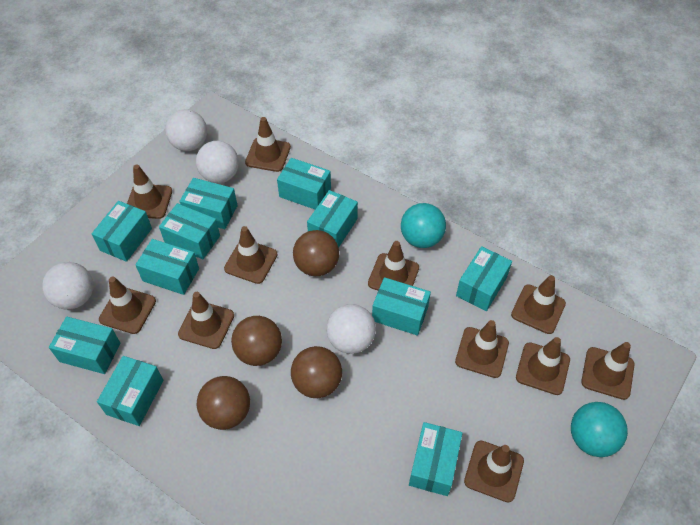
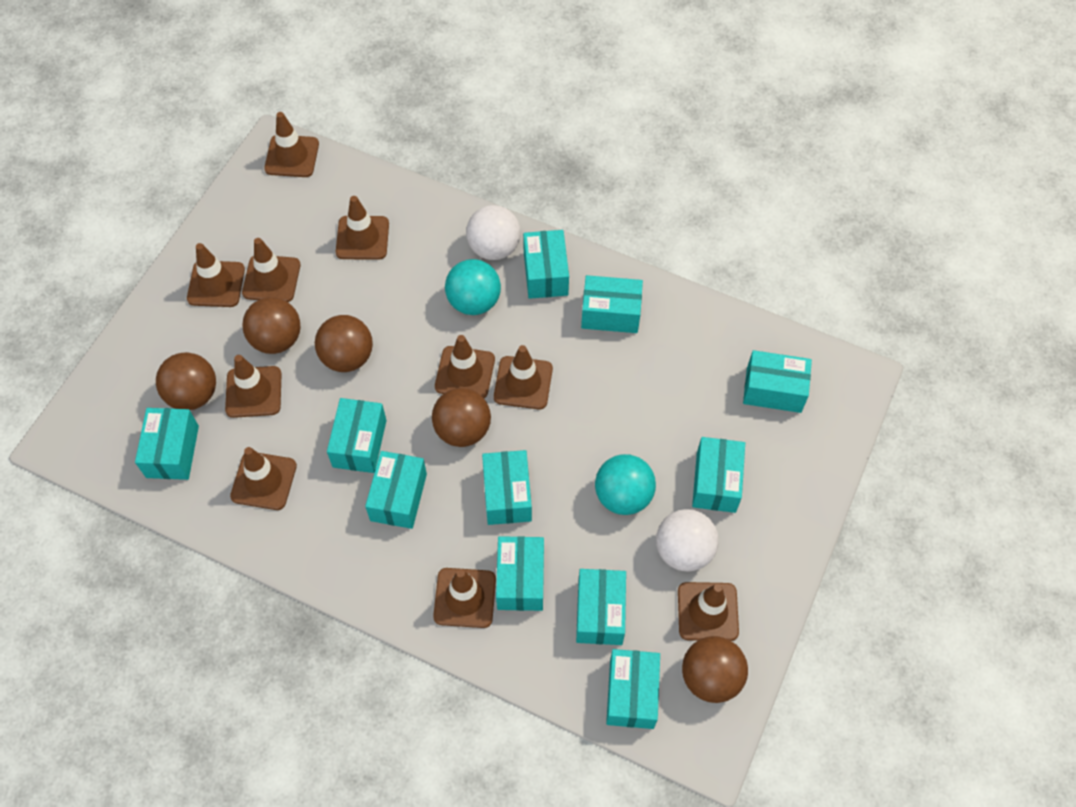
brown ball: 4 -> 5
brown traffic cone: 11 -> 10
white ball: 4 -> 2

